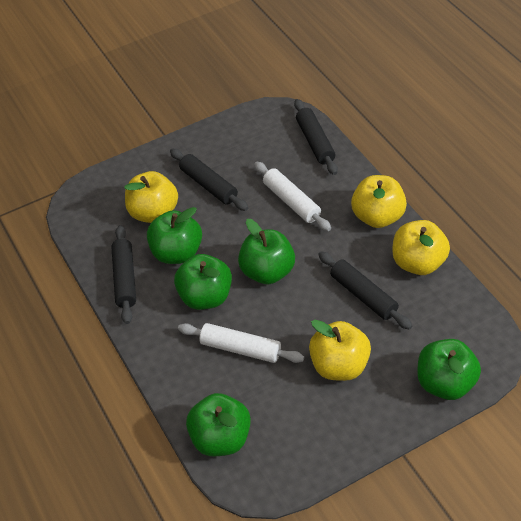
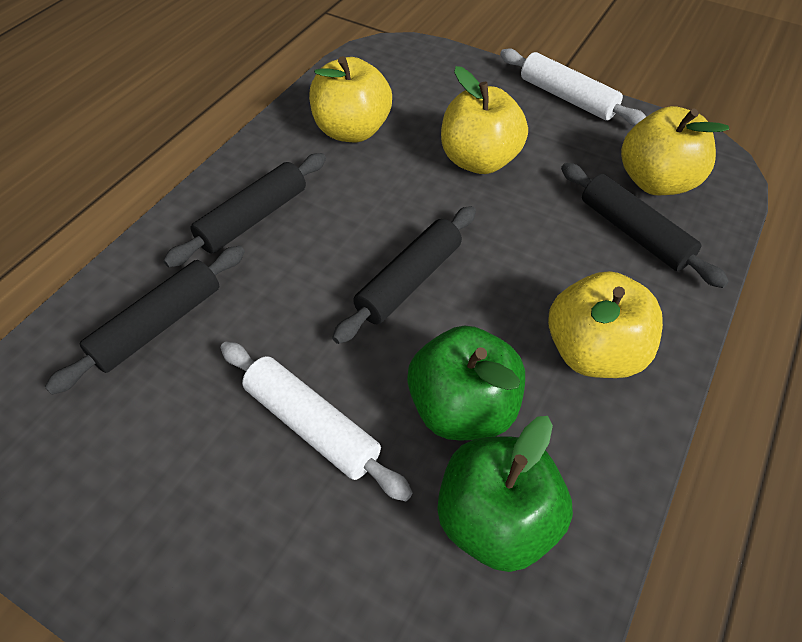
green apple: 5 -> 2

